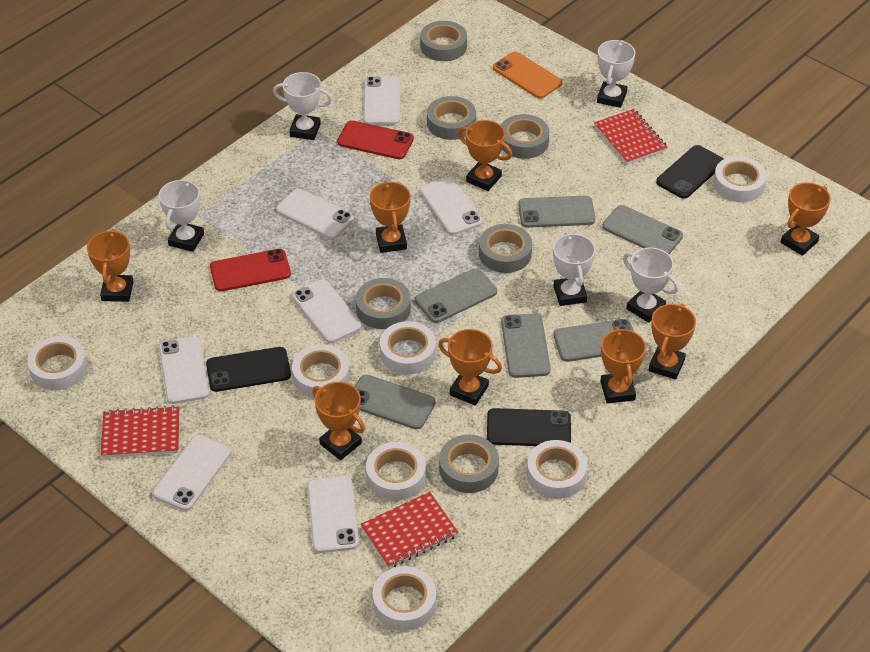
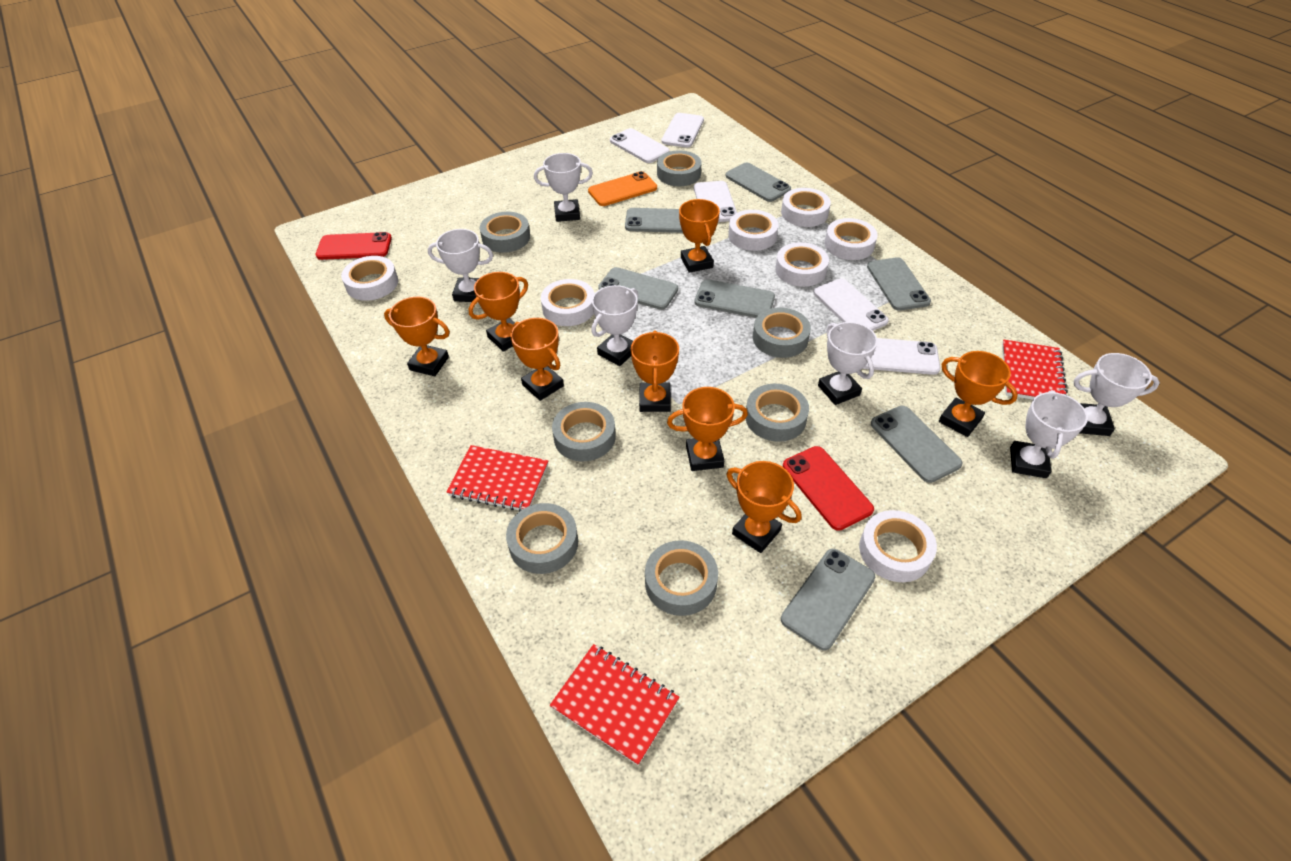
black phone: 3 -> 0
grey phone: 6 -> 7
grey tape: 6 -> 7
white phone: 7 -> 5
white trophy: 5 -> 6

